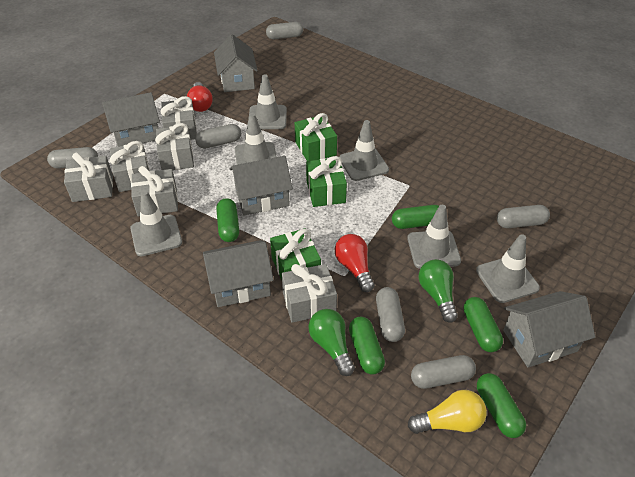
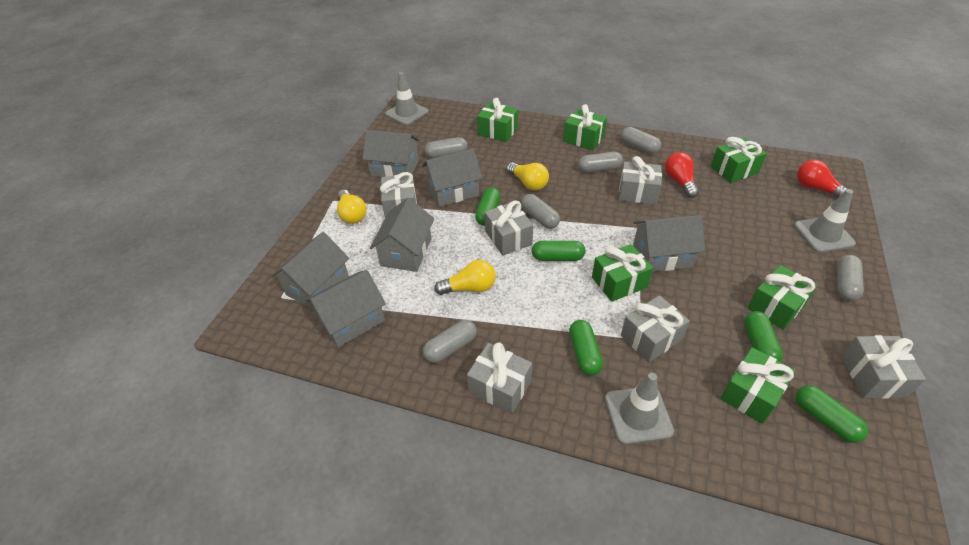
green gift: 3 -> 6
green light bulb: 2 -> 0
grey house: 5 -> 6
grey traffic cone: 6 -> 3
yellow light bulb: 1 -> 3

